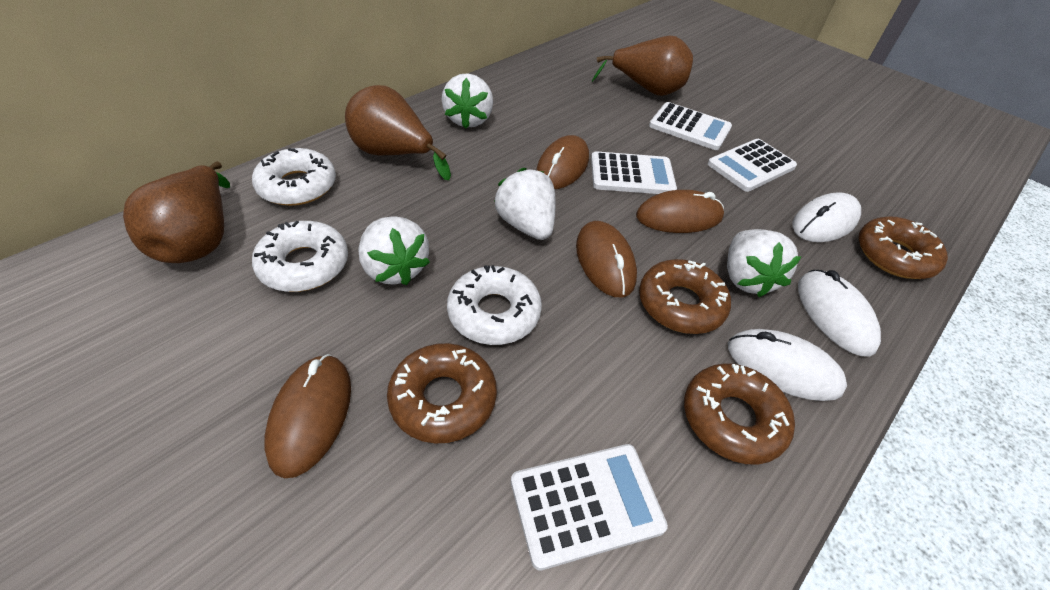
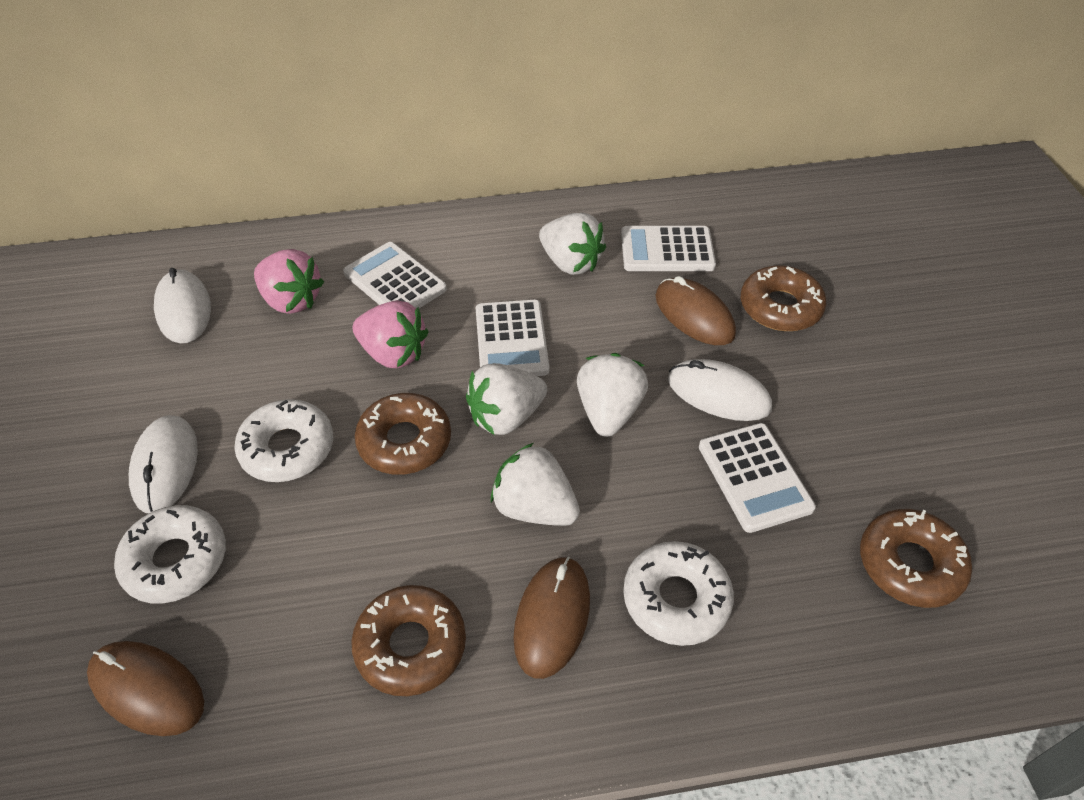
brown mouse: 4 -> 3
brown pear: 3 -> 0
pink strawberry: 0 -> 2

